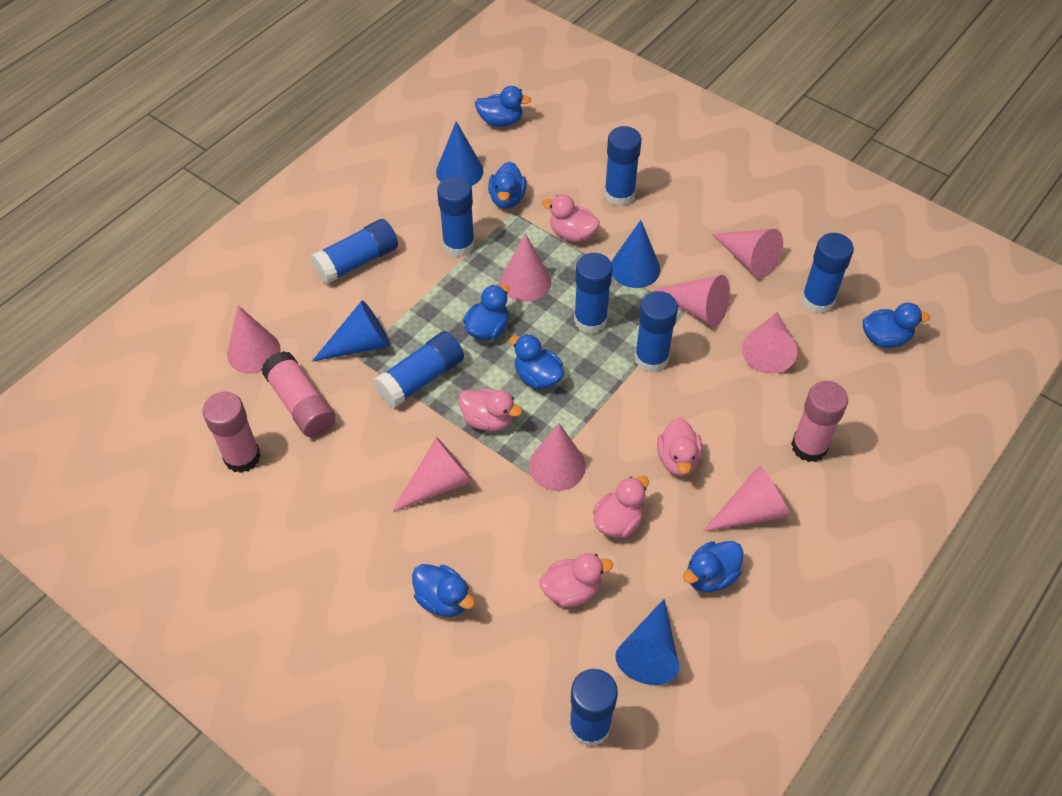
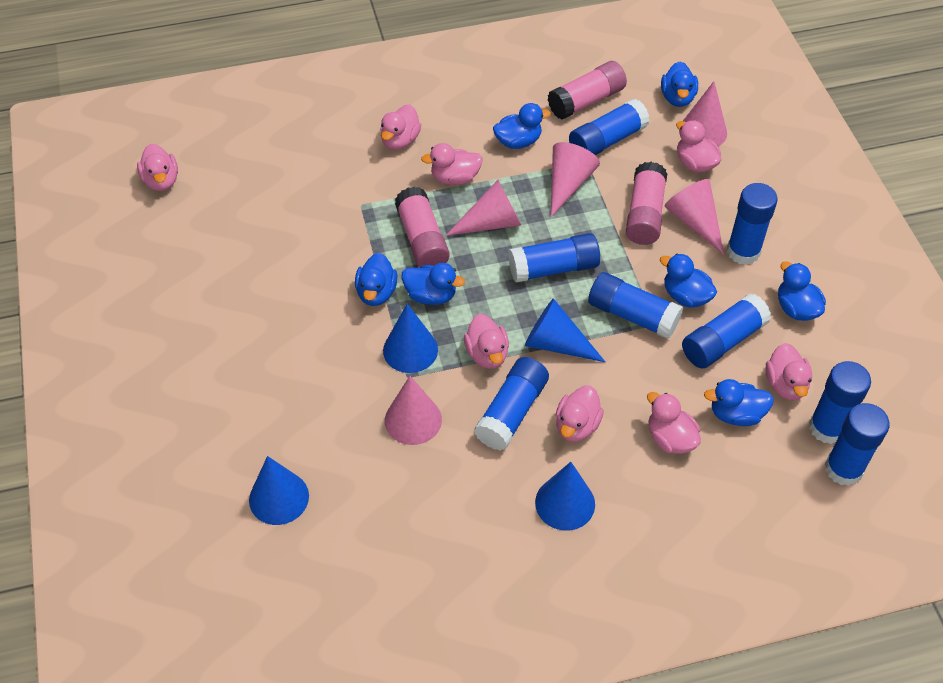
pink cone: 8 -> 5
pink duck: 5 -> 8

